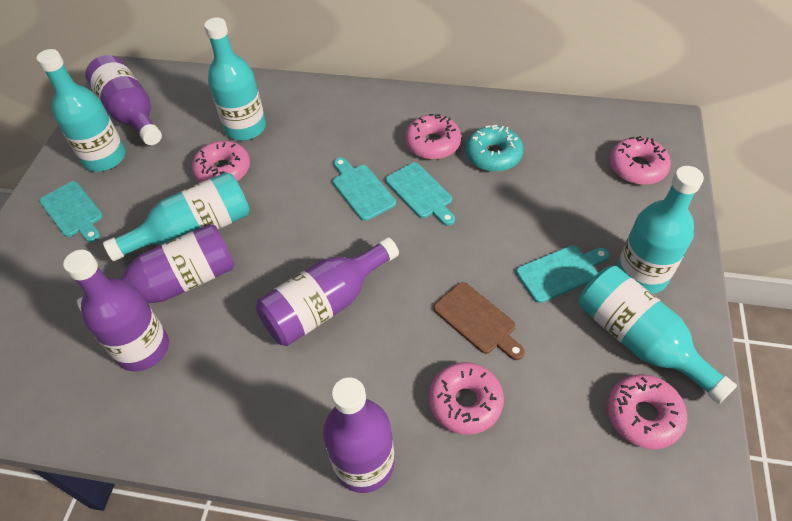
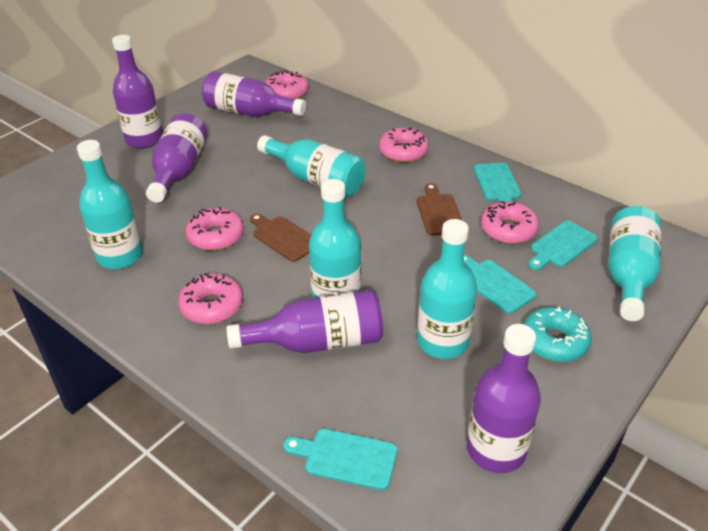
brown cutting board: 1 -> 2

